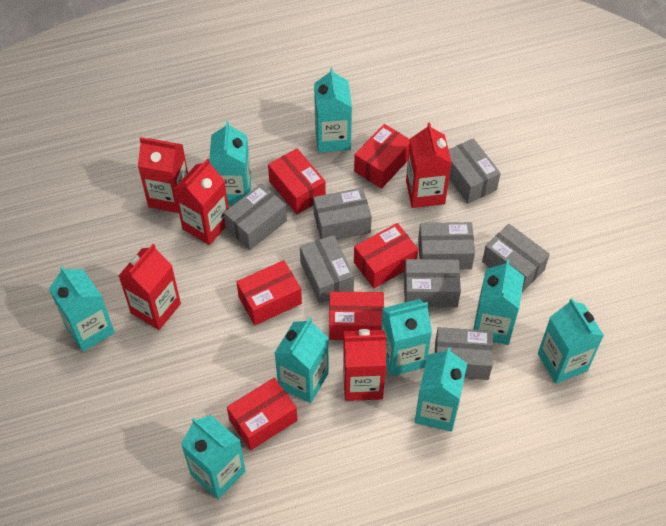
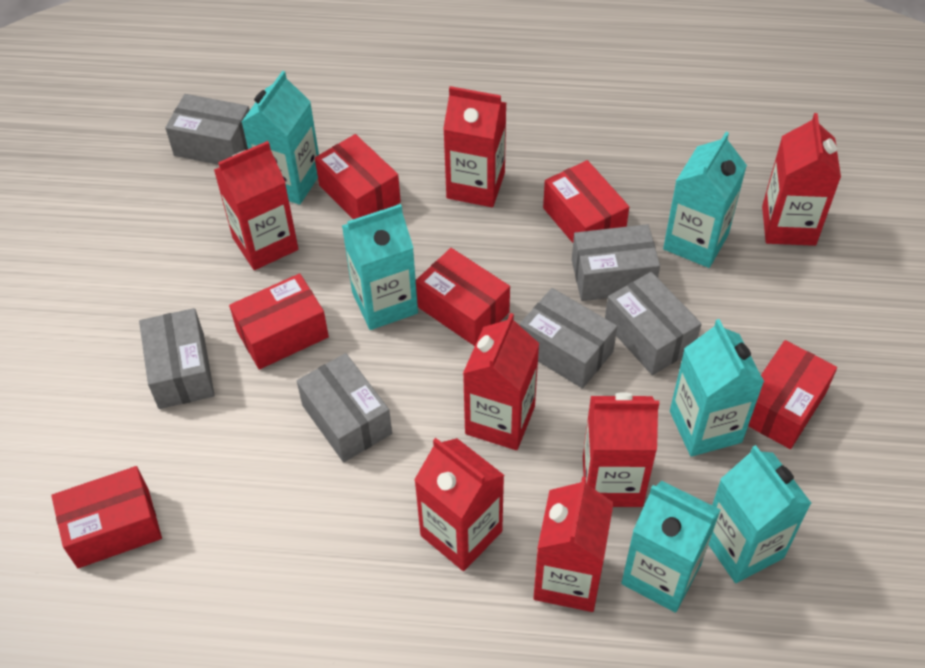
grey box: 8 -> 6
red carton: 5 -> 7
turquoise carton: 9 -> 6

